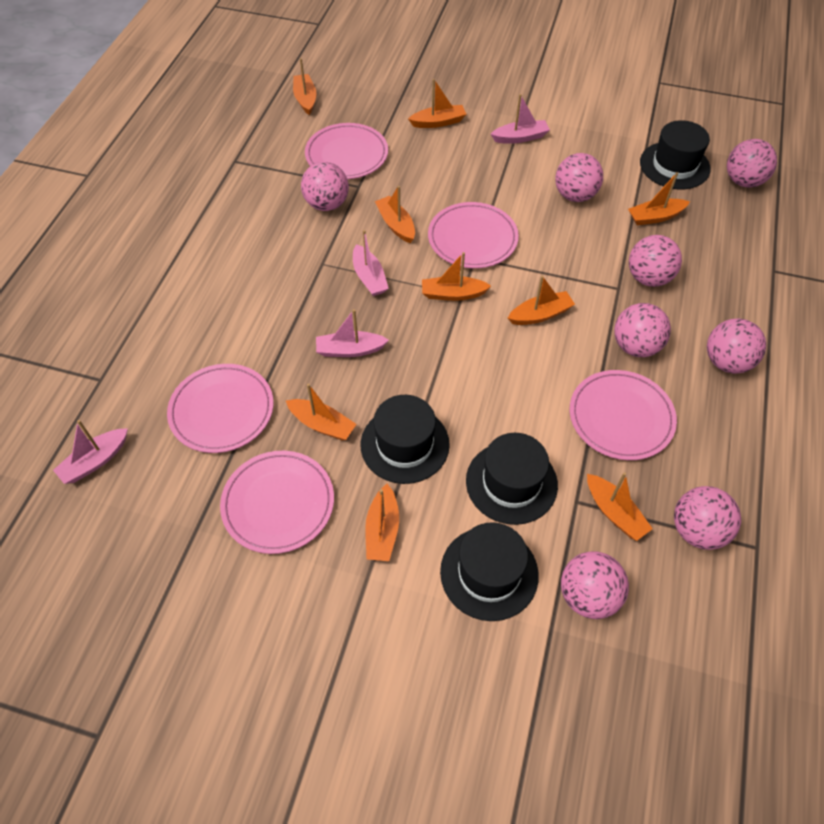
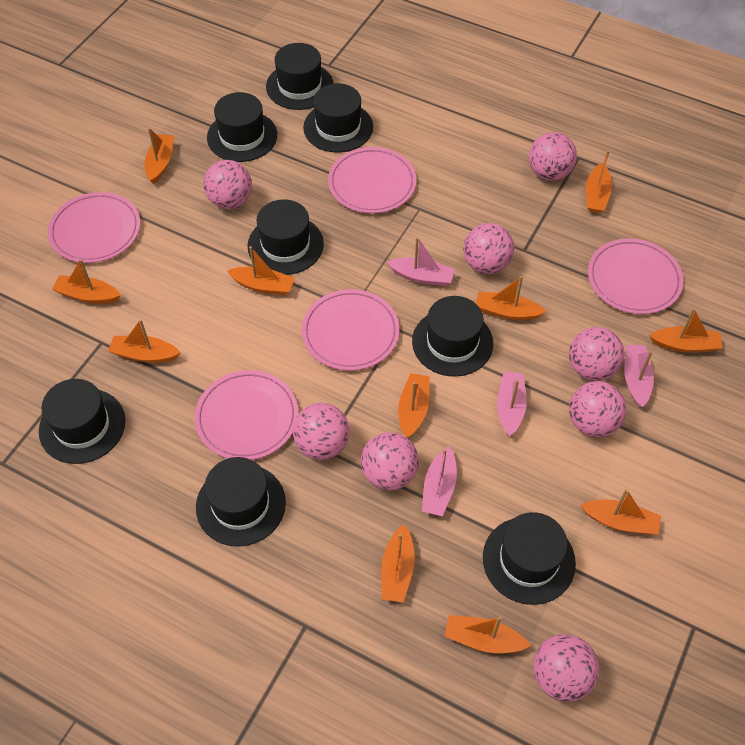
black hat: 4 -> 8
orange boat: 9 -> 11

